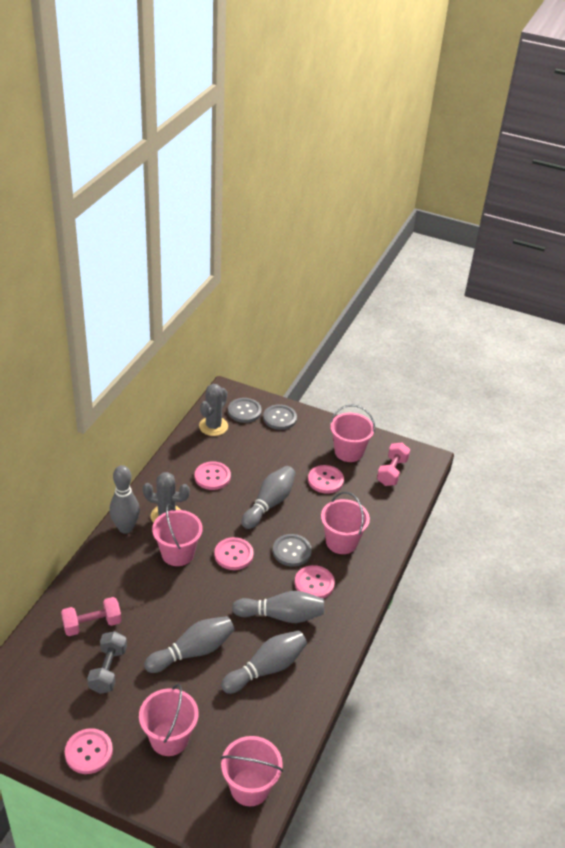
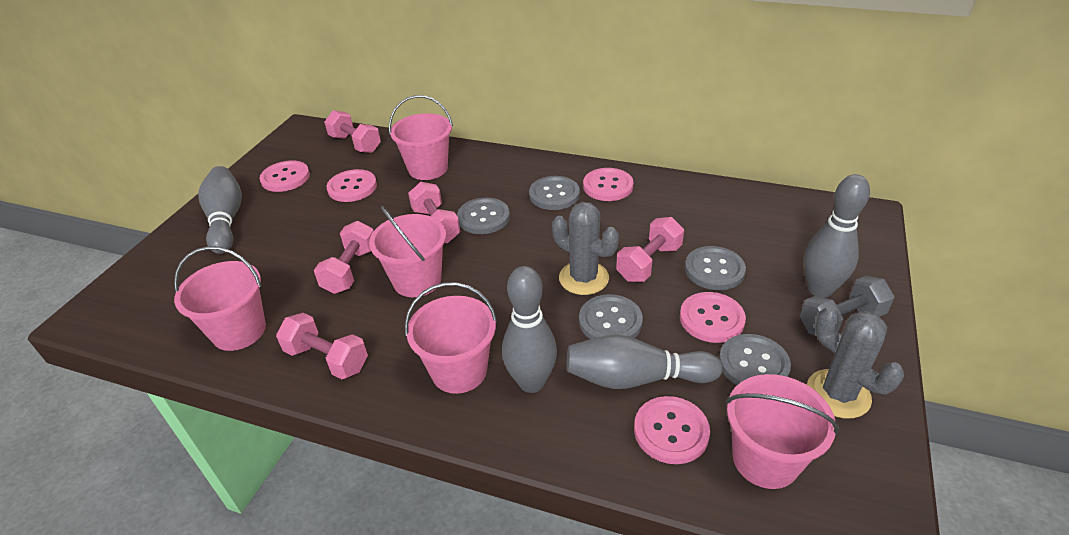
grey bowling pin: 5 -> 4
grey button: 3 -> 5
pink dumbbell: 2 -> 5

